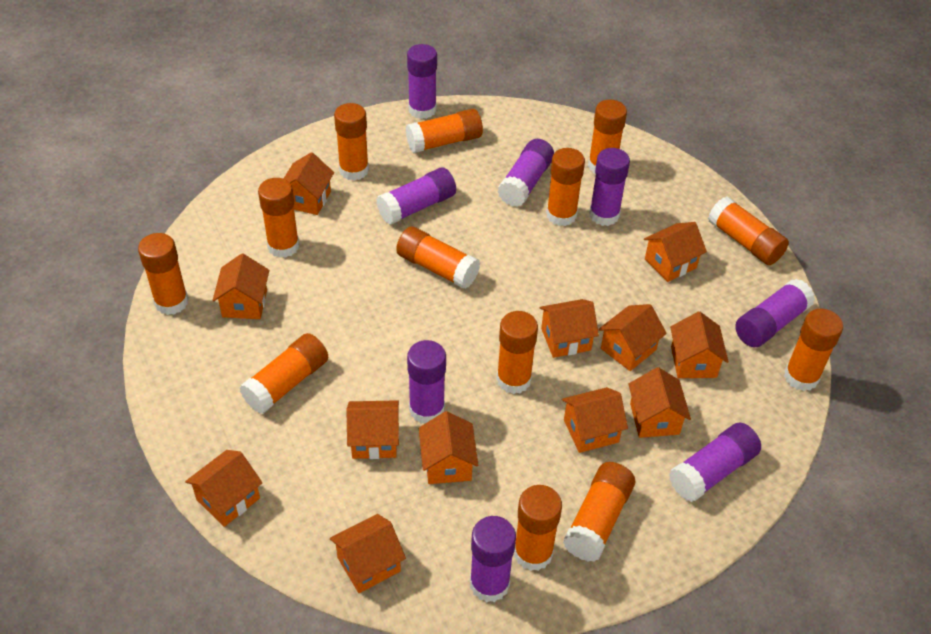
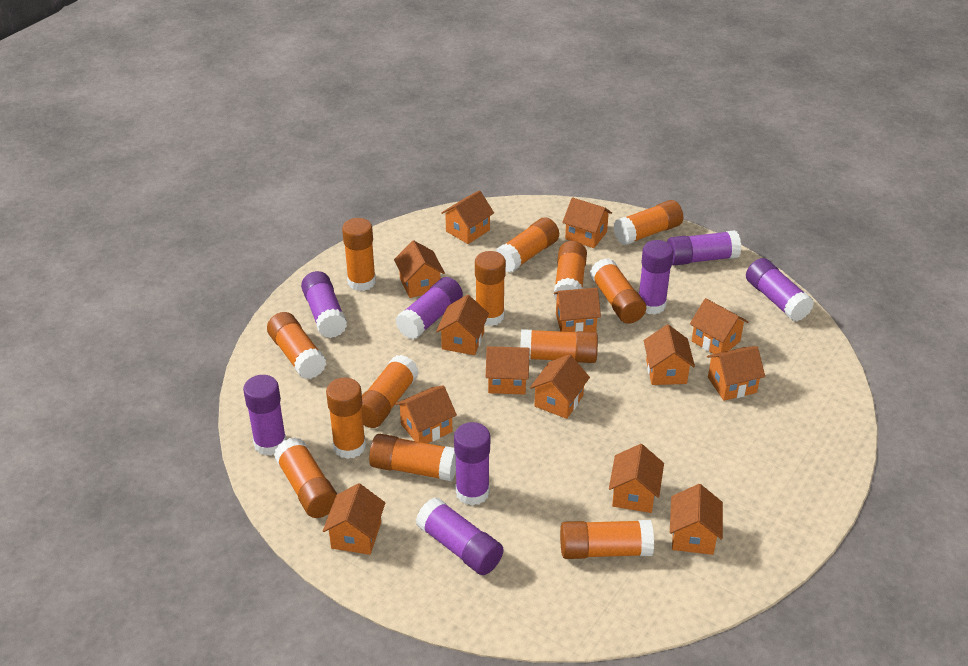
orange house: 12 -> 14

